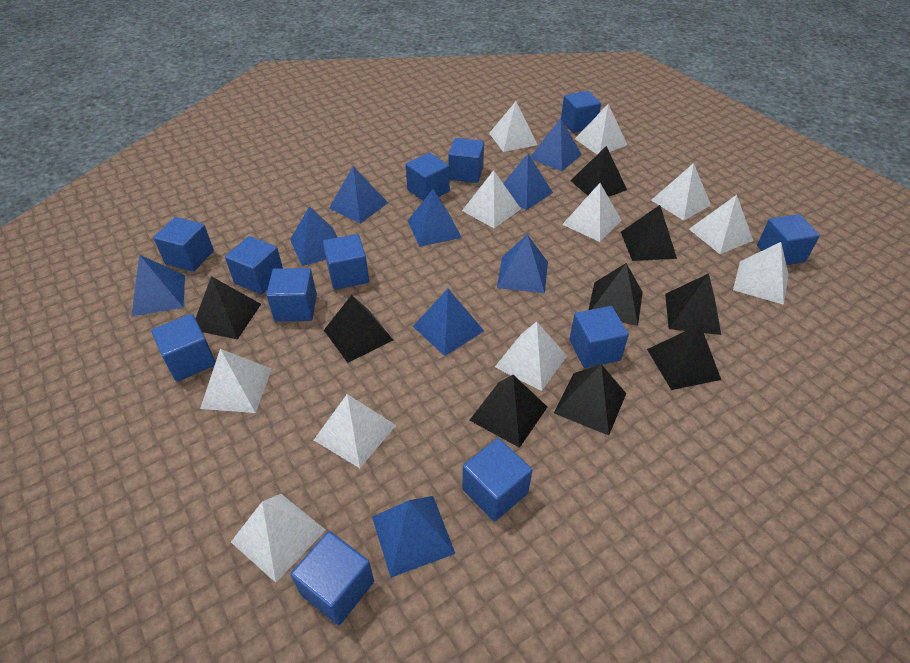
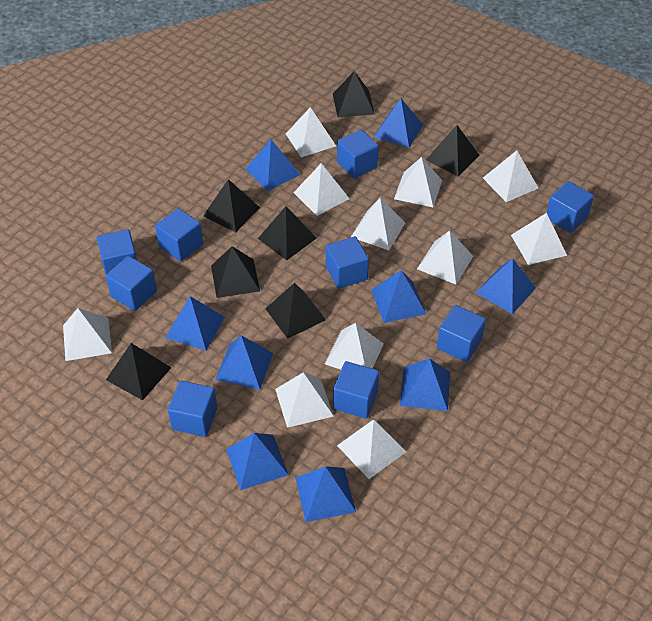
black pyramid: 9 -> 7
blue cube: 12 -> 9

